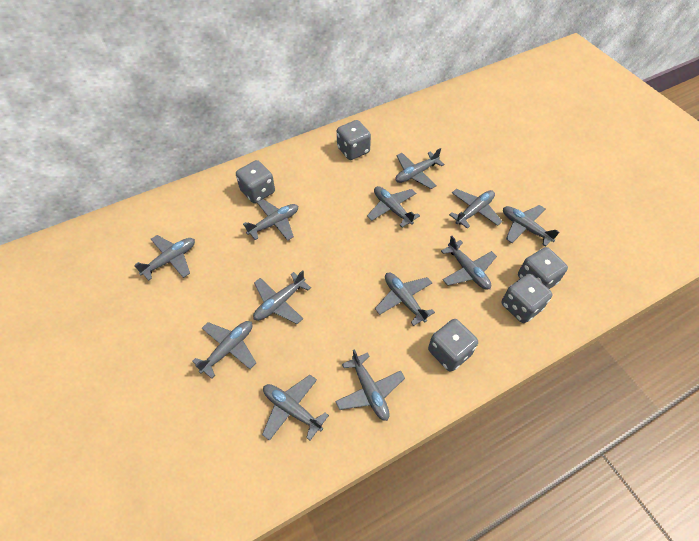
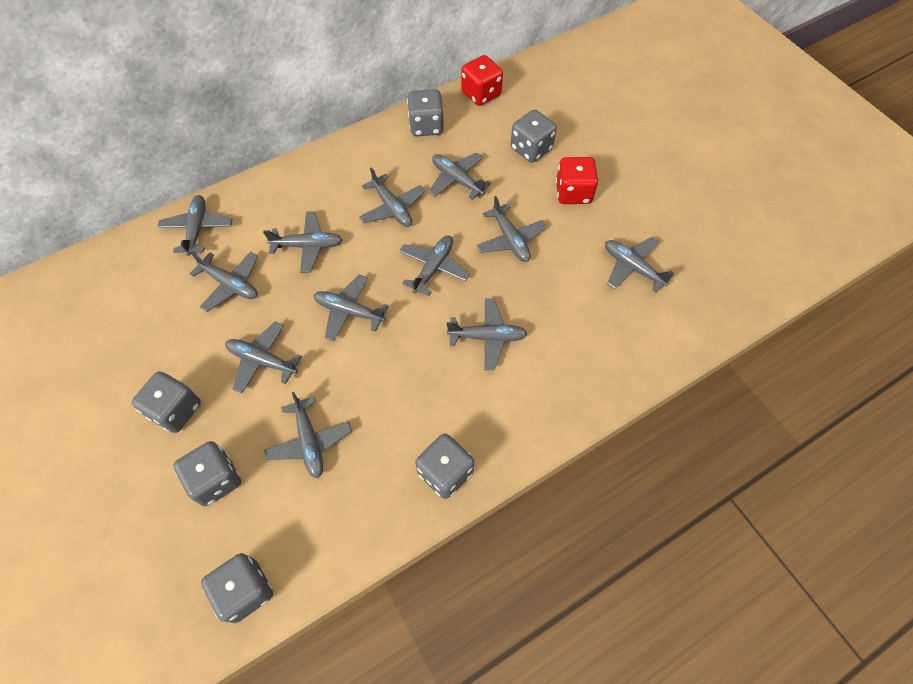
grey dice: 5 -> 6
red dice: 0 -> 2

